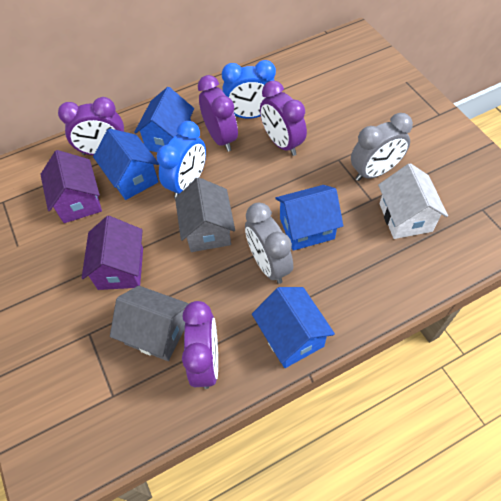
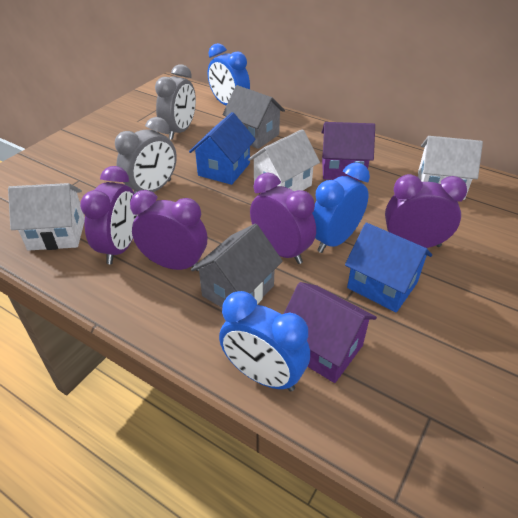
blue clock: 2 -> 3
blue house: 4 -> 2
white house: 1 -> 3

